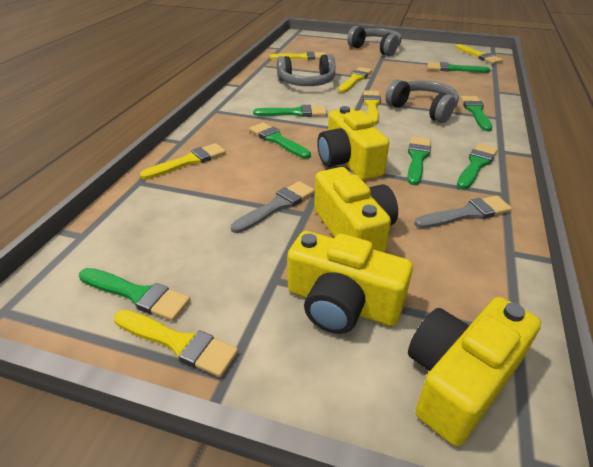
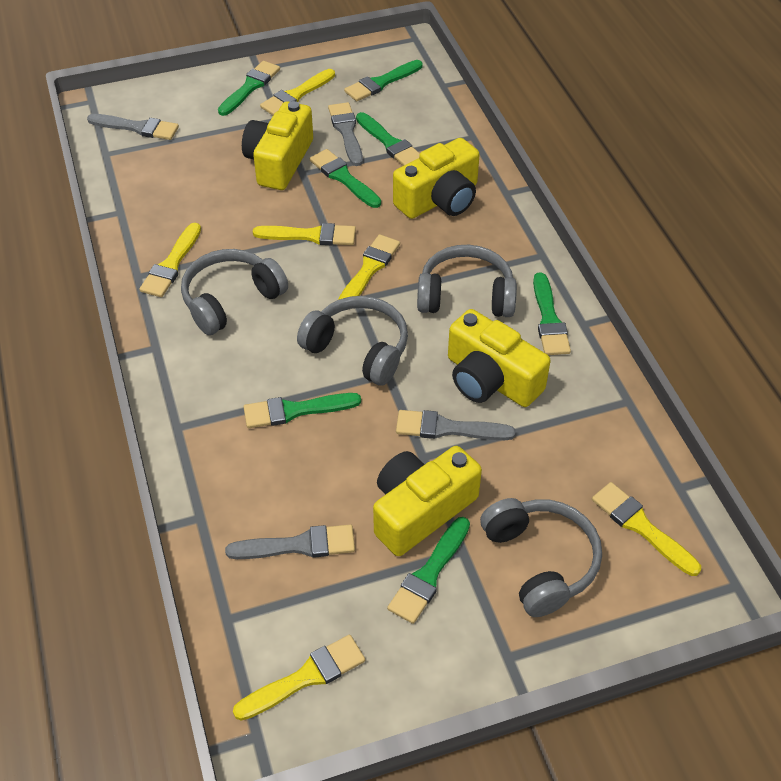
grey brush: 2 -> 4
grey headphones: 3 -> 4

